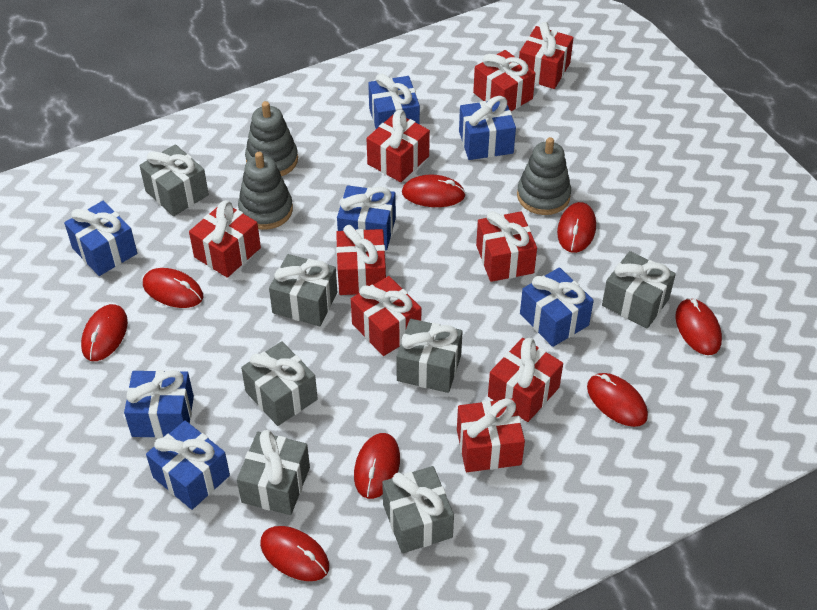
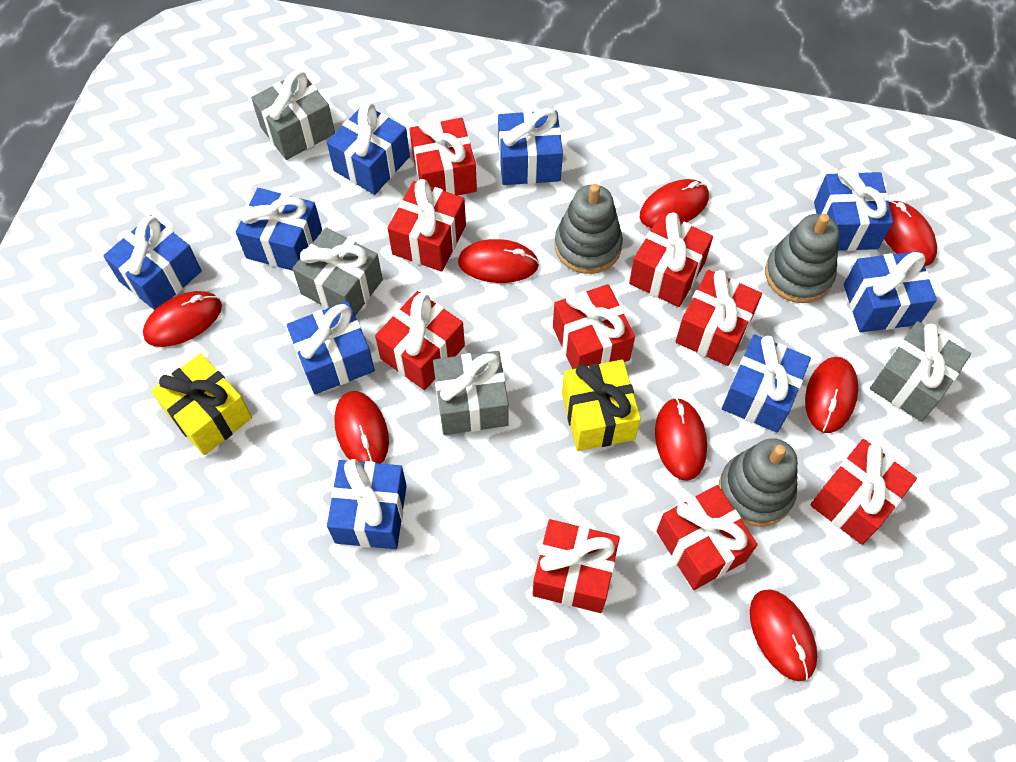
blue gift: 7 -> 9
grey gift: 7 -> 4
yellow gift: 0 -> 2

